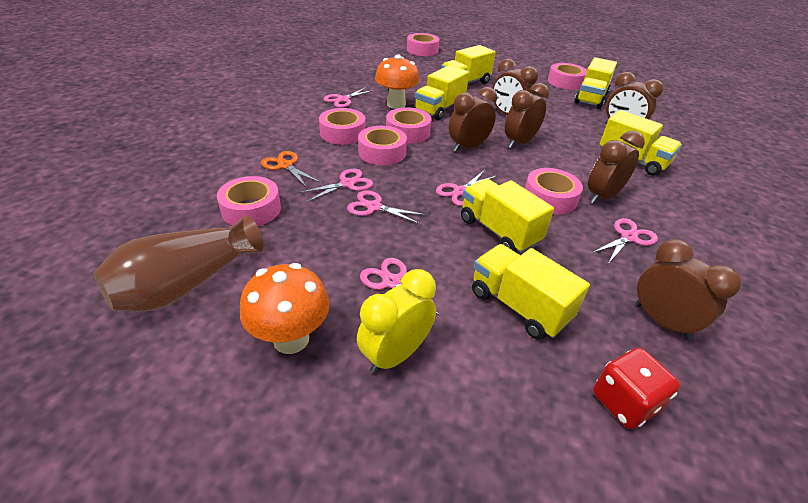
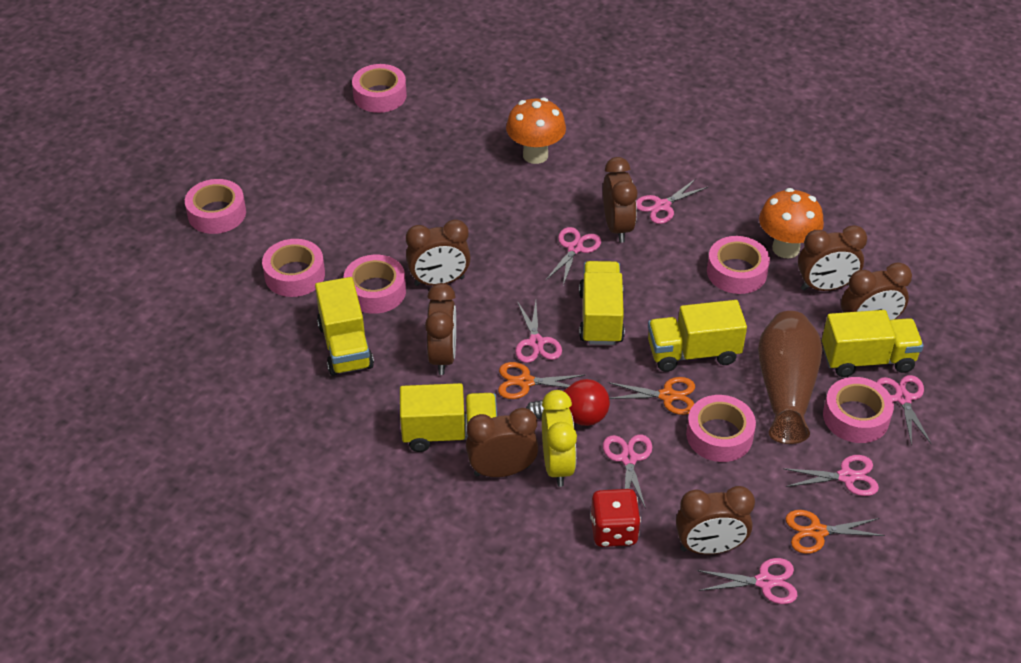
brown clock: 6 -> 7
orange scissors: 1 -> 3
pink scissors: 6 -> 7
red light bulb: 0 -> 1
yellow truck: 6 -> 5

